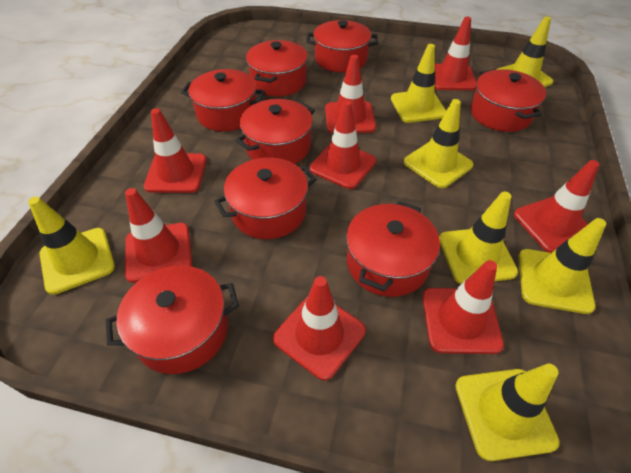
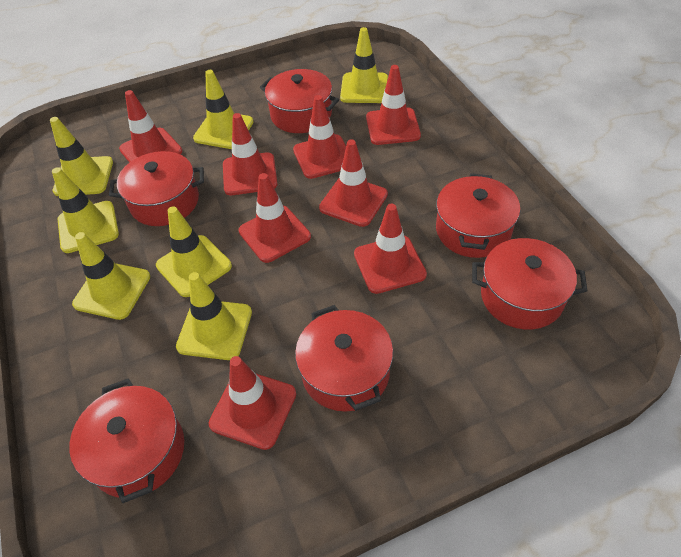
red pot: 8 -> 6

